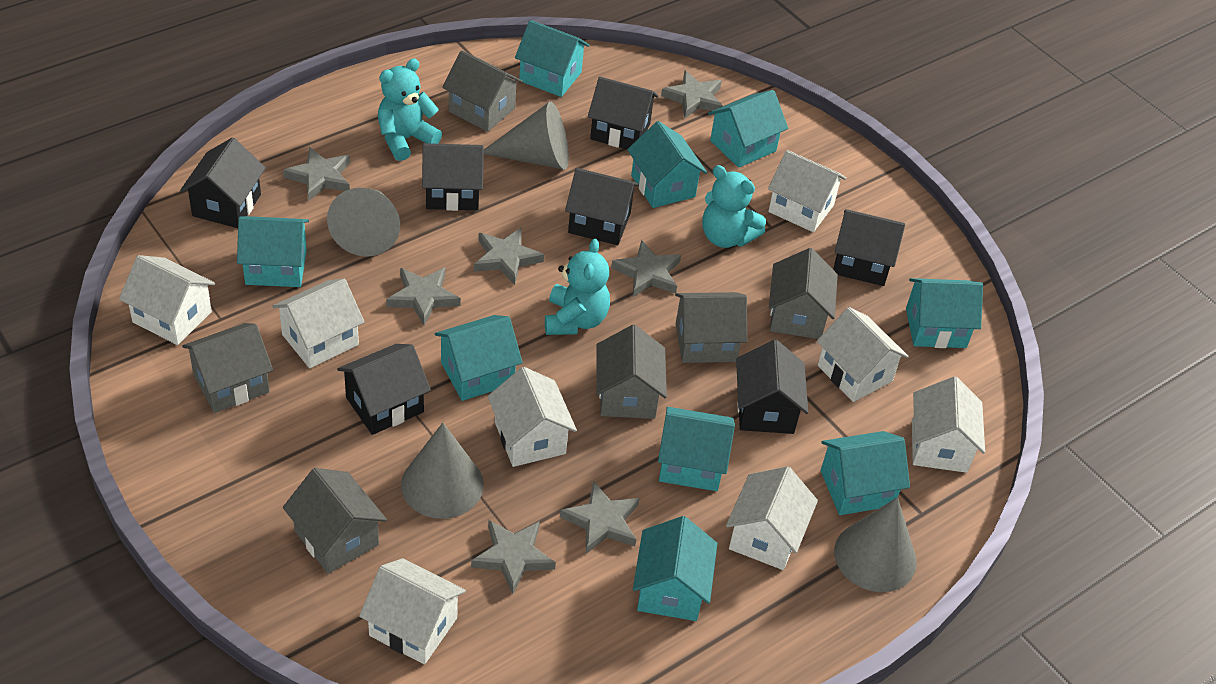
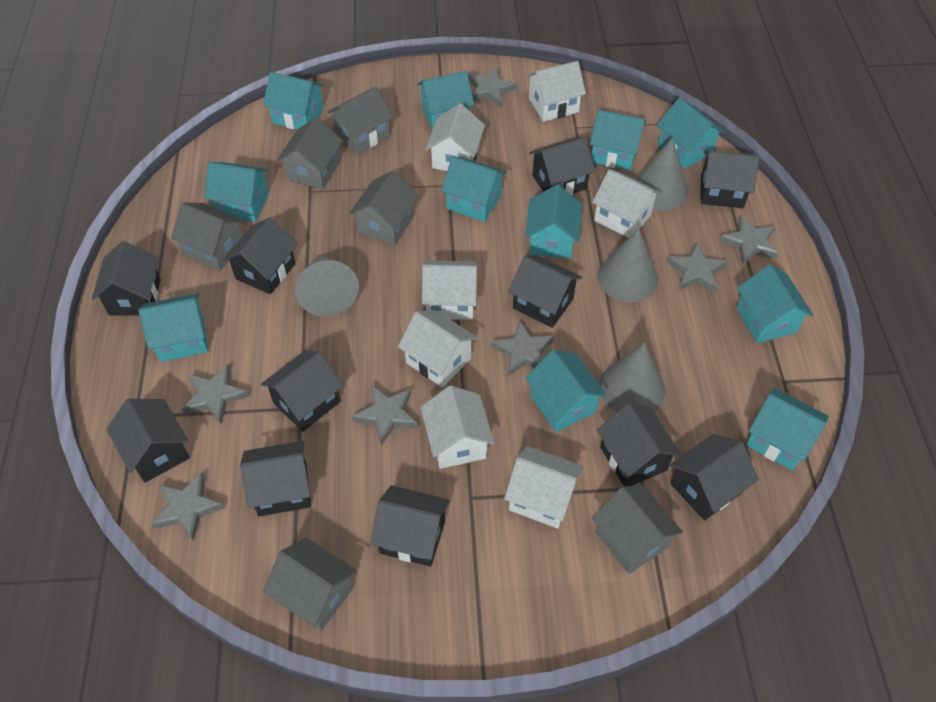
black house: 7 -> 11
turquoise house: 9 -> 11
turquoise teddy bear: 3 -> 0
white house: 8 -> 7

